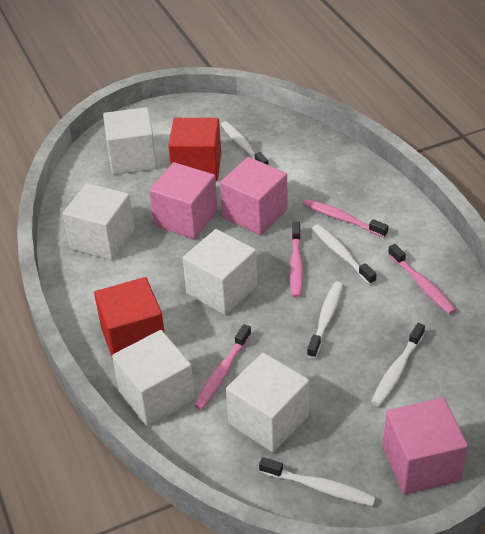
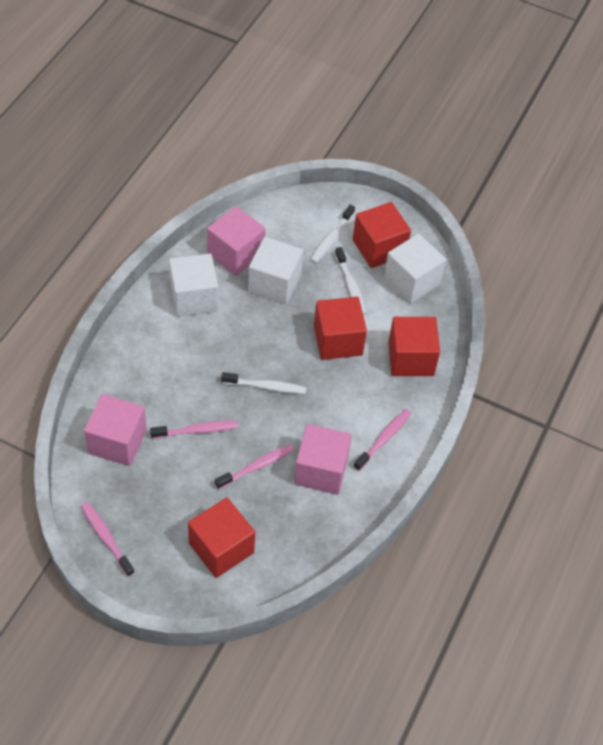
red cube: 2 -> 4
white cube: 5 -> 3
white toothbrush: 5 -> 3

